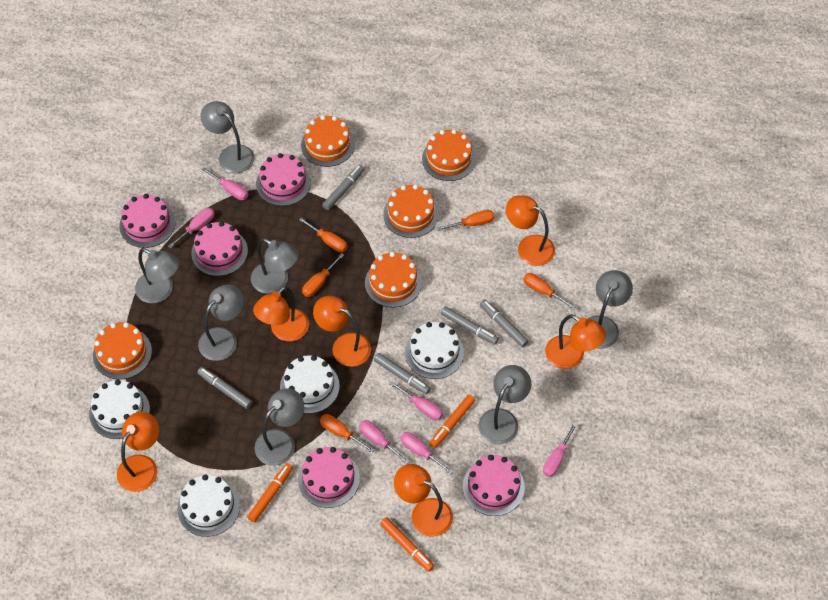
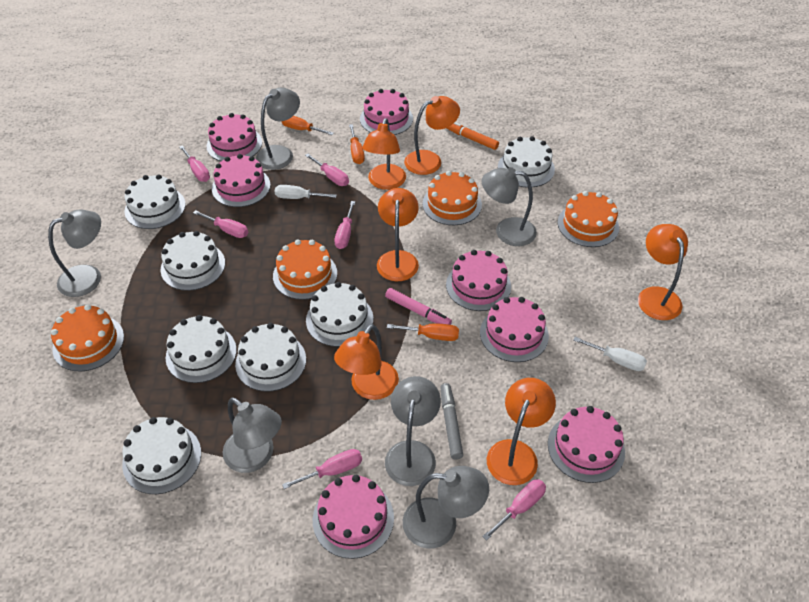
grey lamp: 7 -> 6
grey marker: 5 -> 1
orange cake: 5 -> 4
orange marker: 3 -> 1
orange screwdriver: 5 -> 3
pink cake: 5 -> 7
pink marker: 0 -> 1
white cake: 4 -> 7
white screwdriver: 0 -> 2

